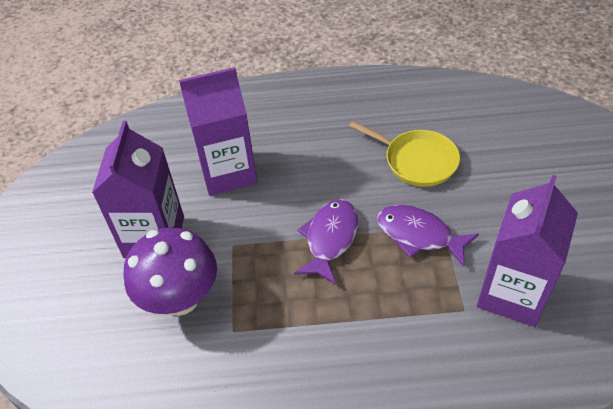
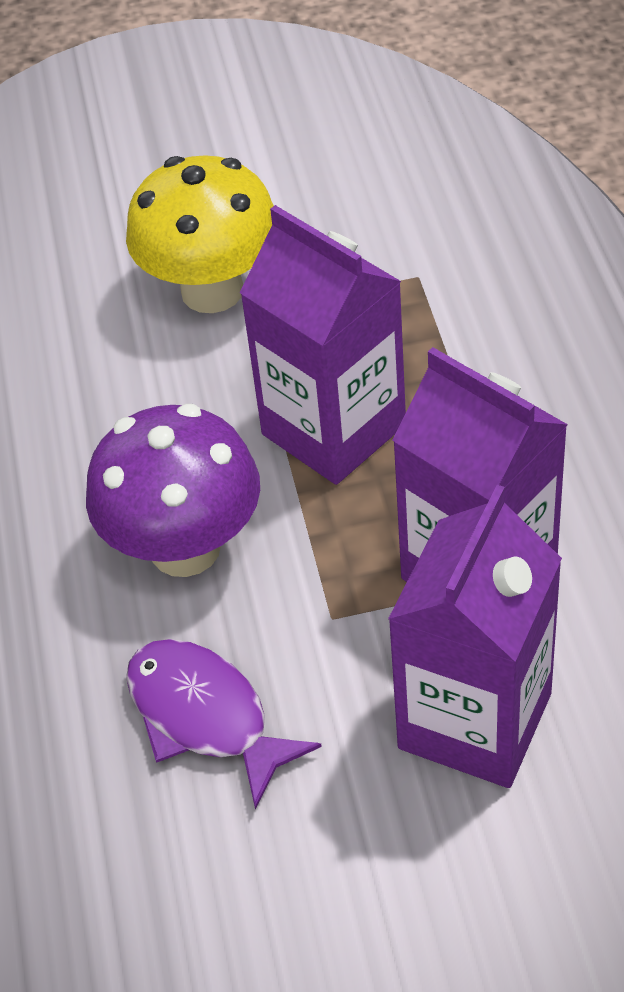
purple fish: 2 -> 1
yellow mushroom: 0 -> 1
yellow pan: 1 -> 0

